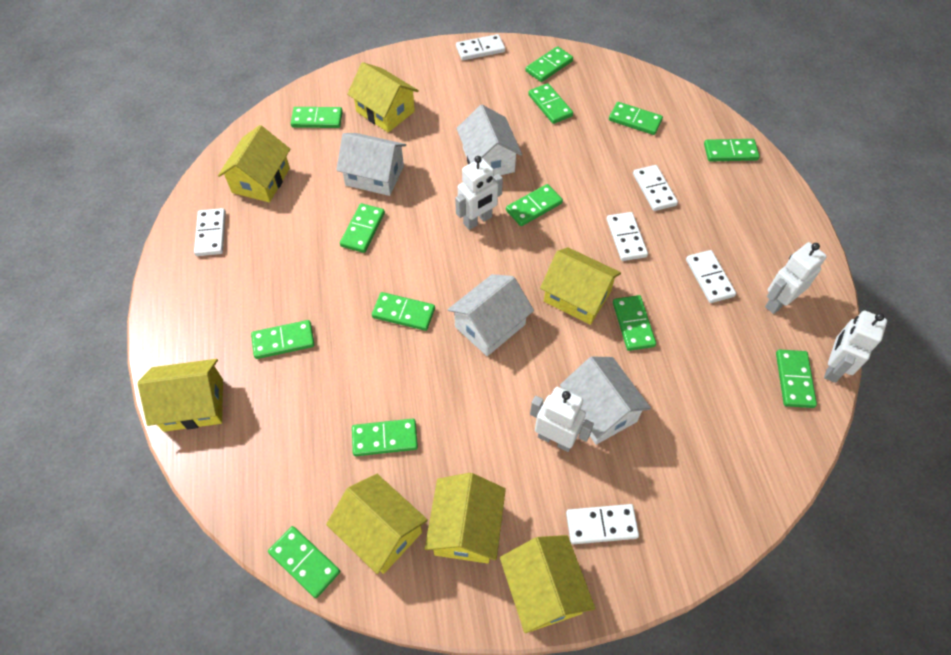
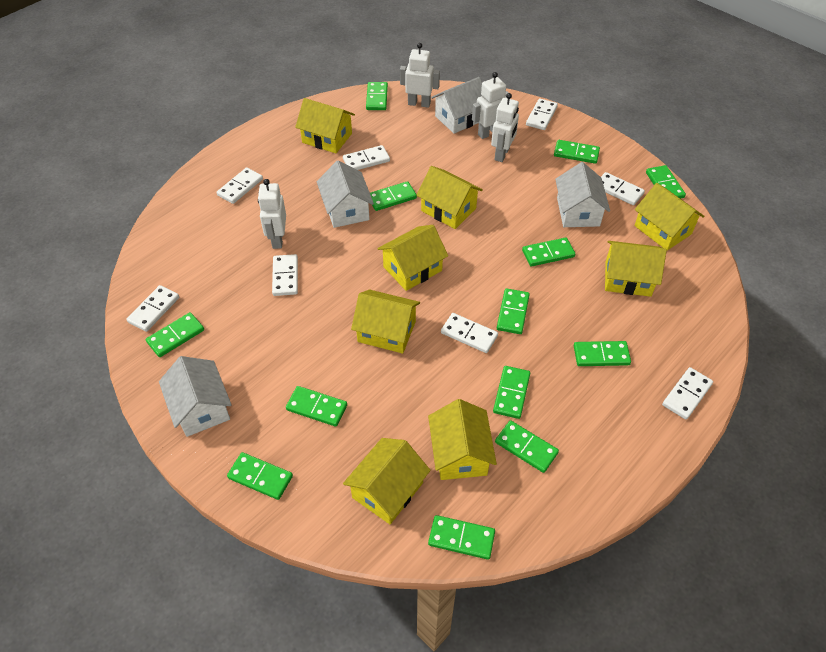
white domino: 6 -> 8
yellow house: 7 -> 8

